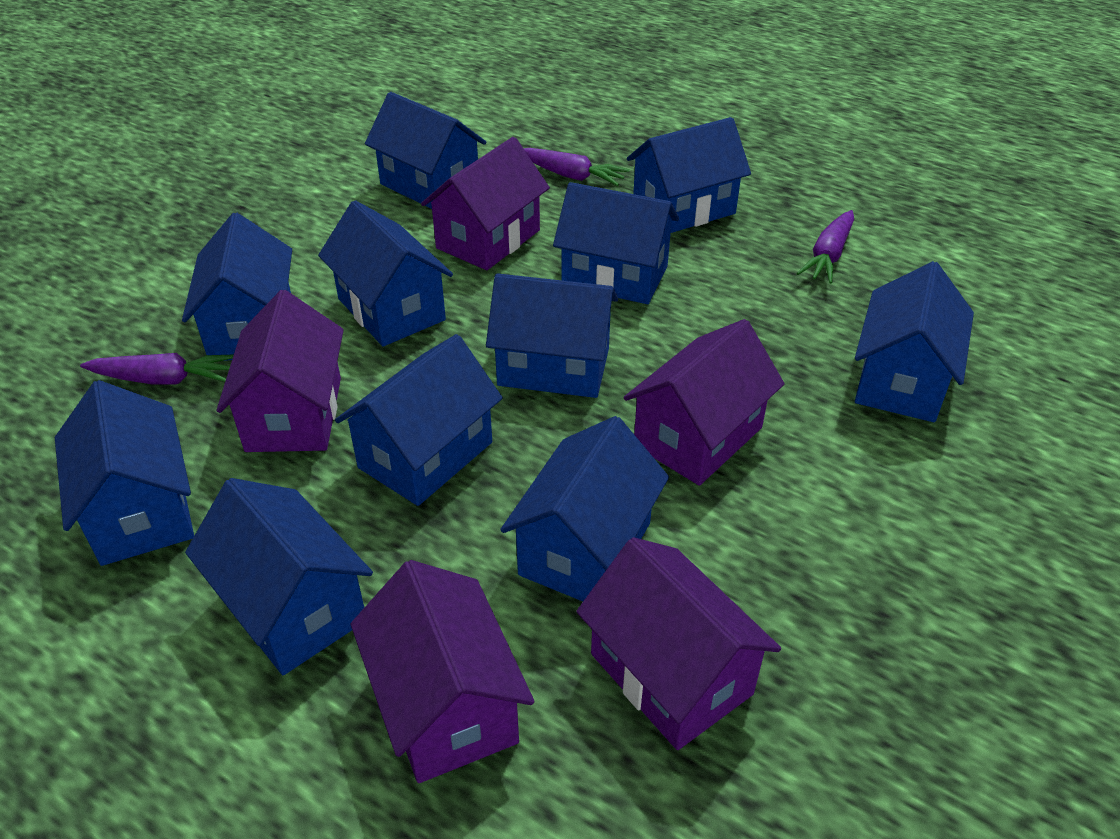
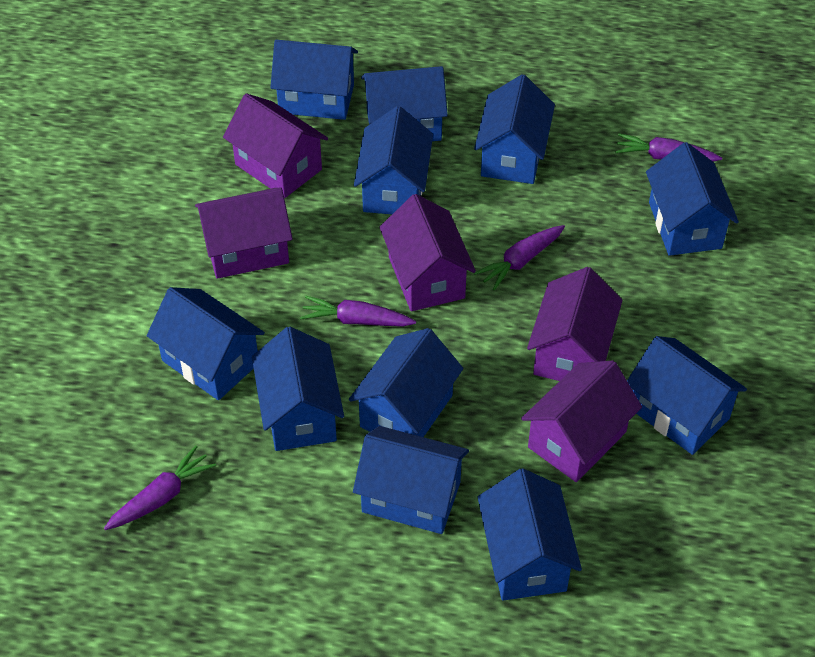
purple carrot: 3 -> 4

